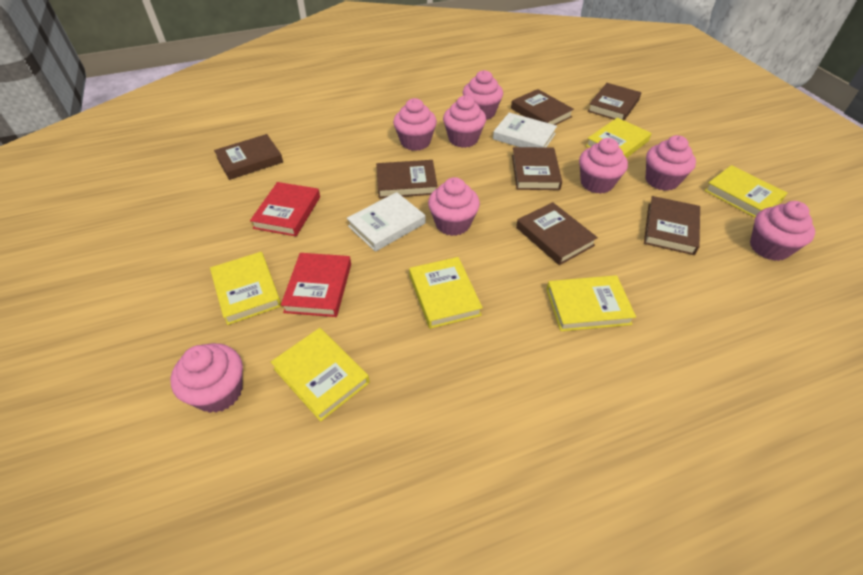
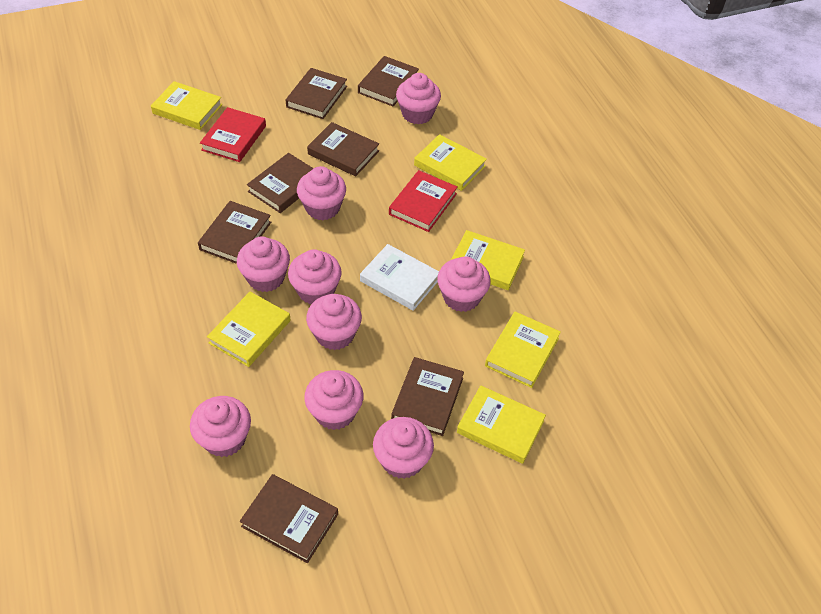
pink cupcake: 8 -> 9
white book: 2 -> 1

